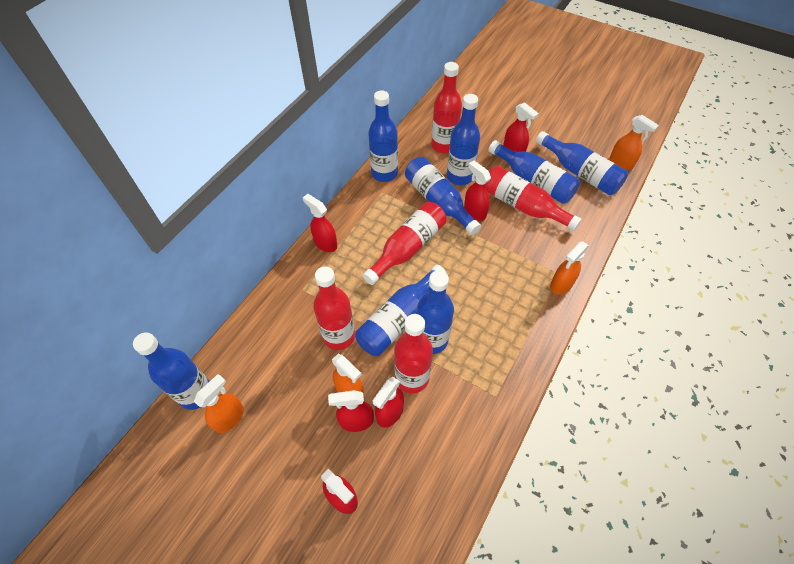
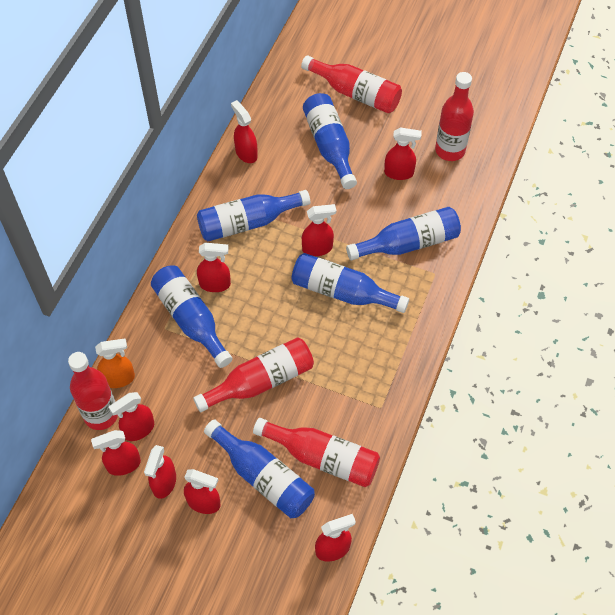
blue bottle: 8 -> 6
orange spray bottle: 4 -> 1
red spray bottle: 6 -> 9

